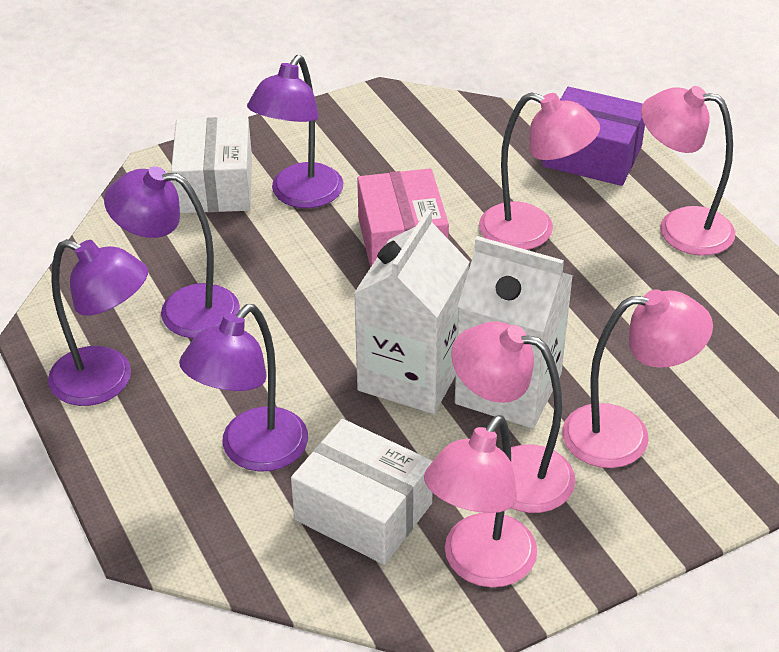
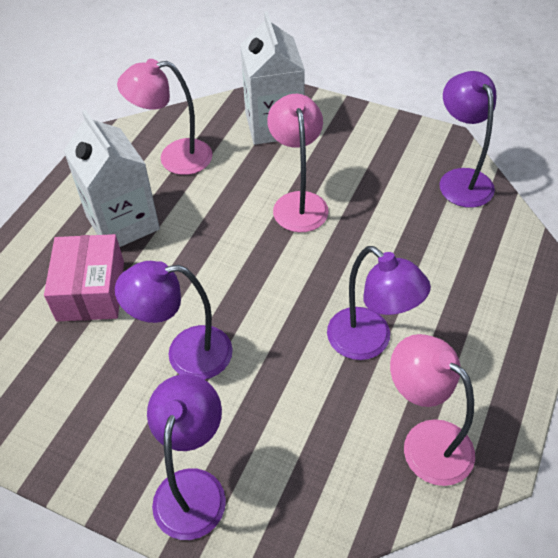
pink lamp: 5 -> 3
purple box: 1 -> 0
white box: 2 -> 0

